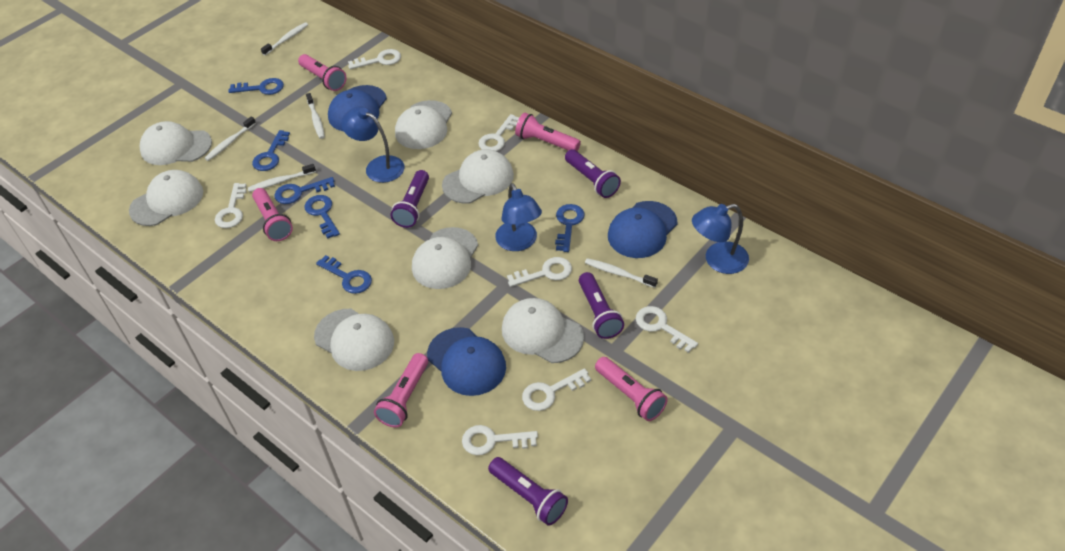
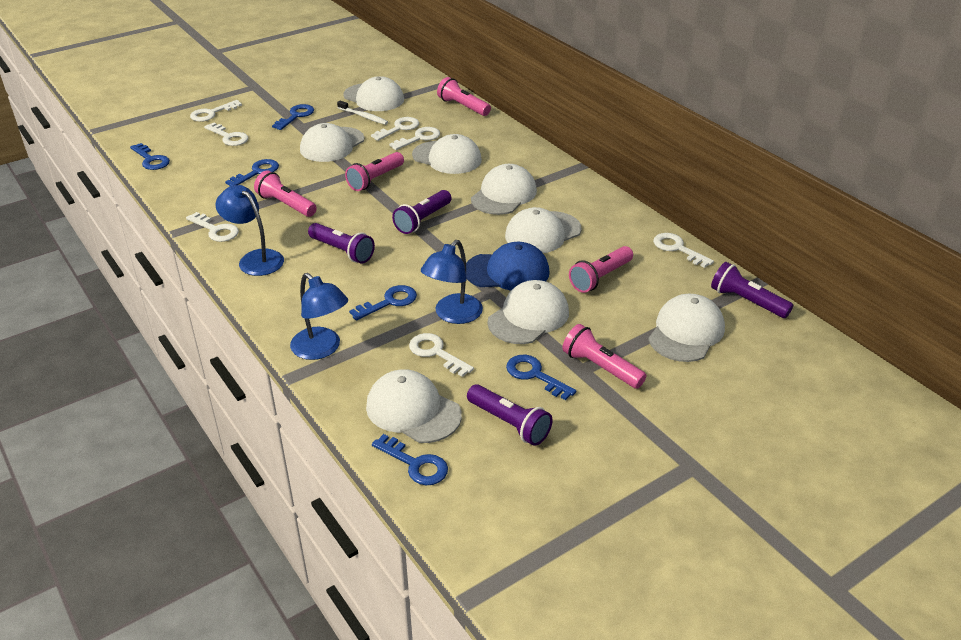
blue cap: 3 -> 1
white cap: 7 -> 8
white toothbrush: 5 -> 1

